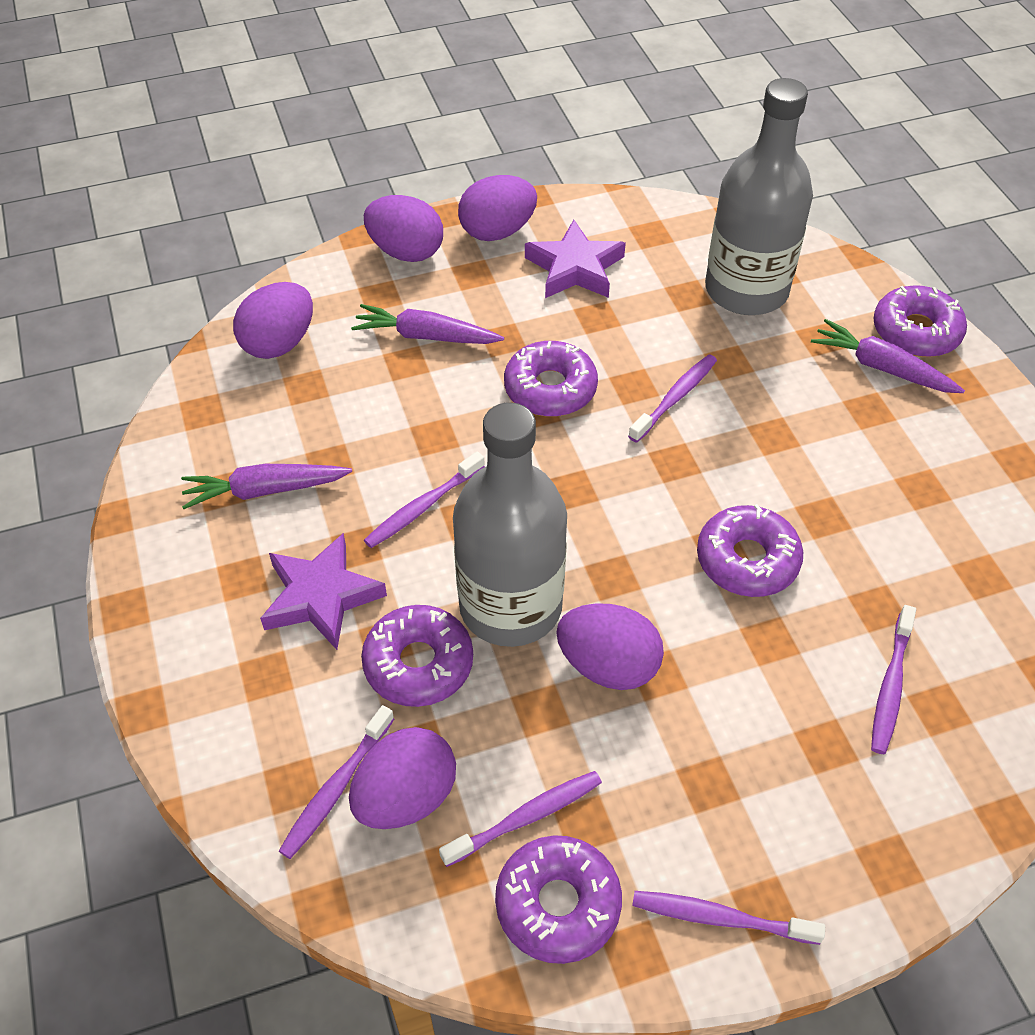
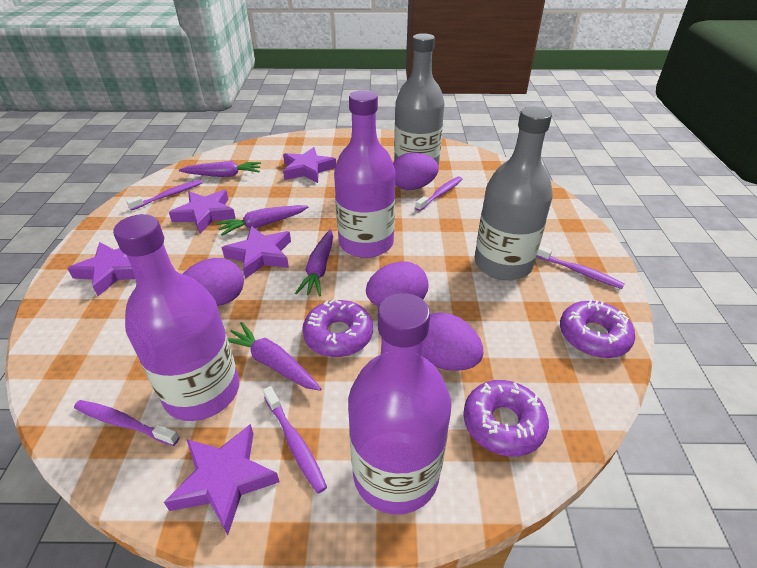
purple bottle: 0 -> 3
purple carrot: 3 -> 4
purple donut: 5 -> 3
purple egg: 5 -> 4
purple star: 2 -> 5
purple toothbrush: 6 -> 5

